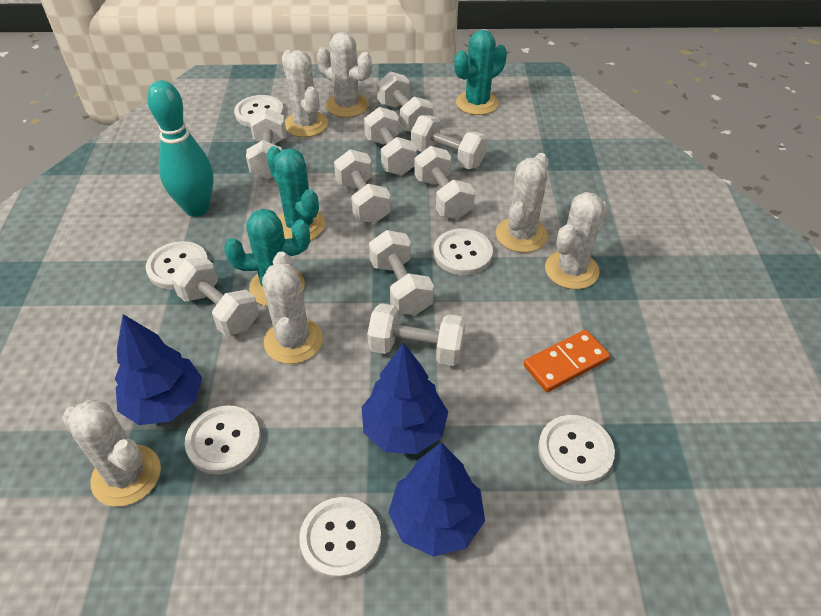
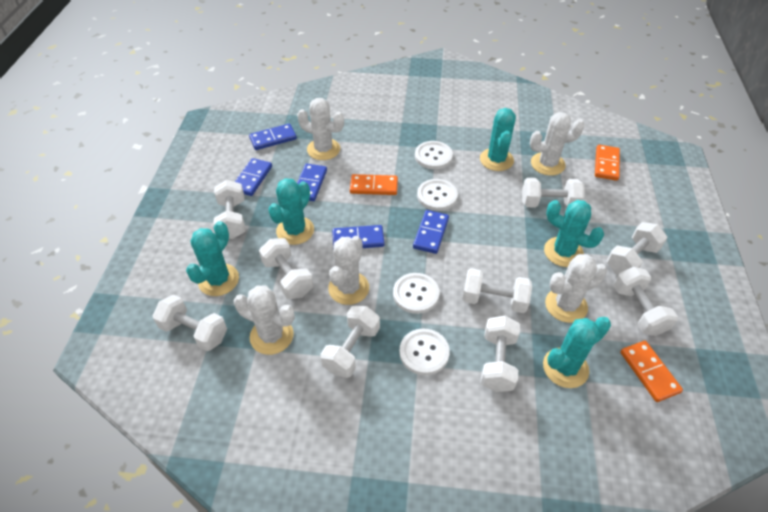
blue domino: 0 -> 5
blue tree: 3 -> 0
orange domino: 1 -> 3
turquoise bowling pin: 1 -> 0
turquoise cactus: 3 -> 5
white button: 6 -> 4
white cactus: 6 -> 5

